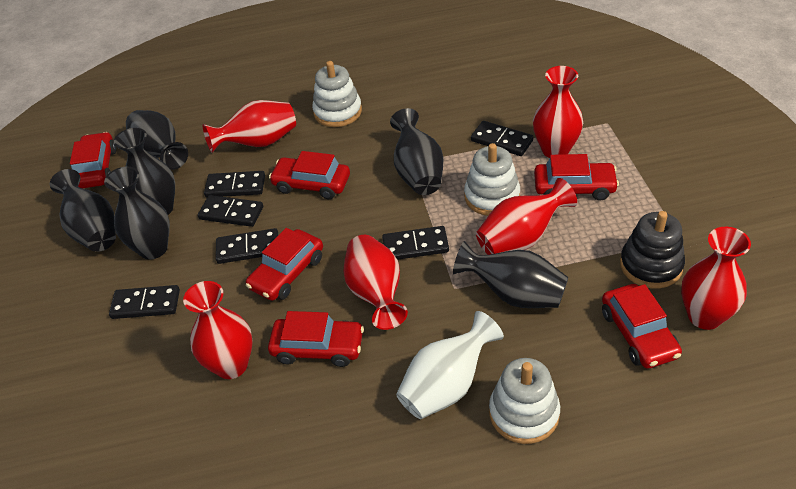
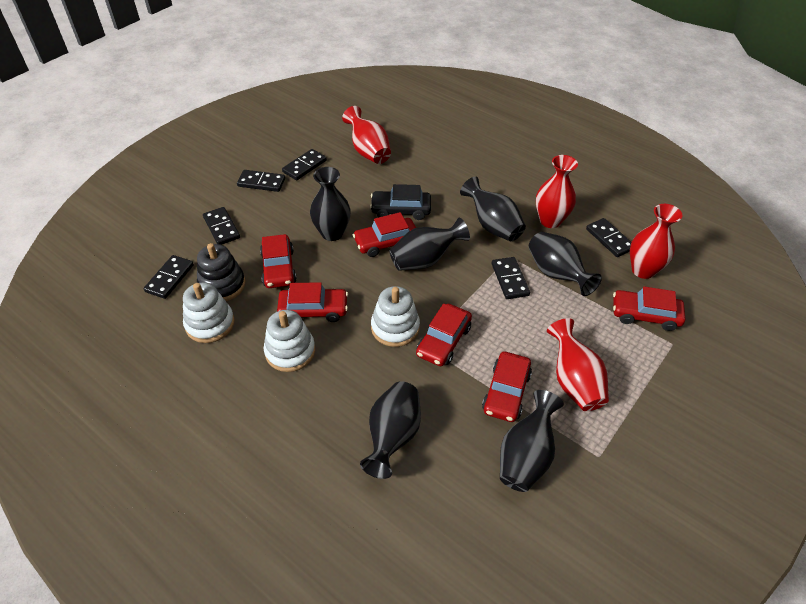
black car: 0 -> 1
red vase: 6 -> 4
white vase: 1 -> 0

